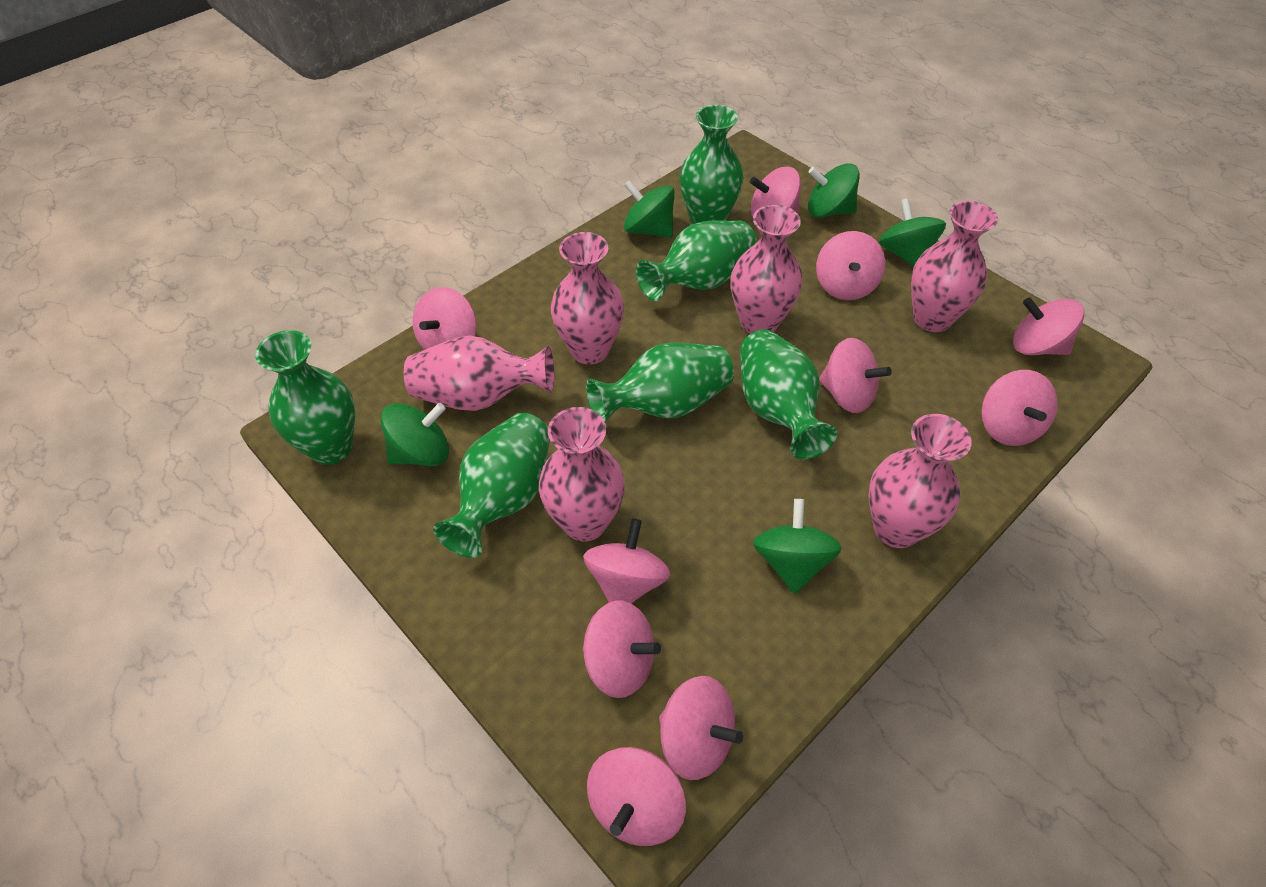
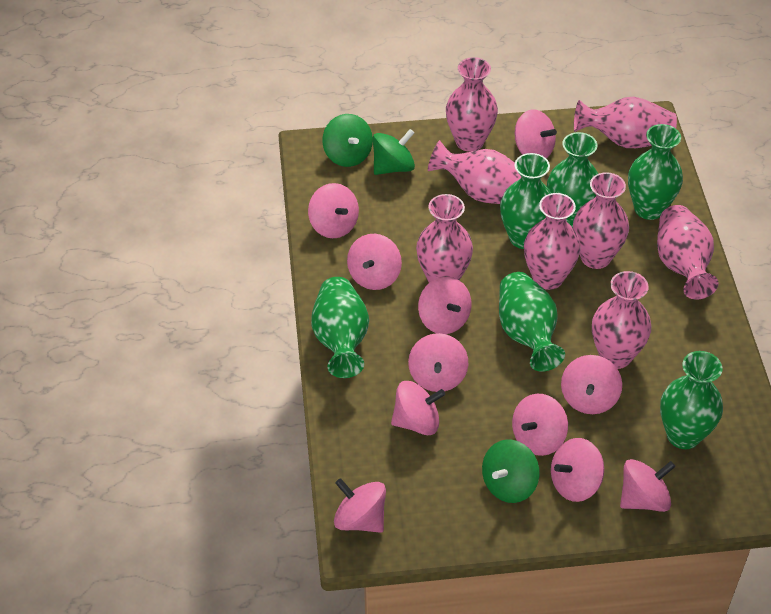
green spinning top: 5 -> 3
pink spinning top: 10 -> 11
pink vase: 6 -> 8

